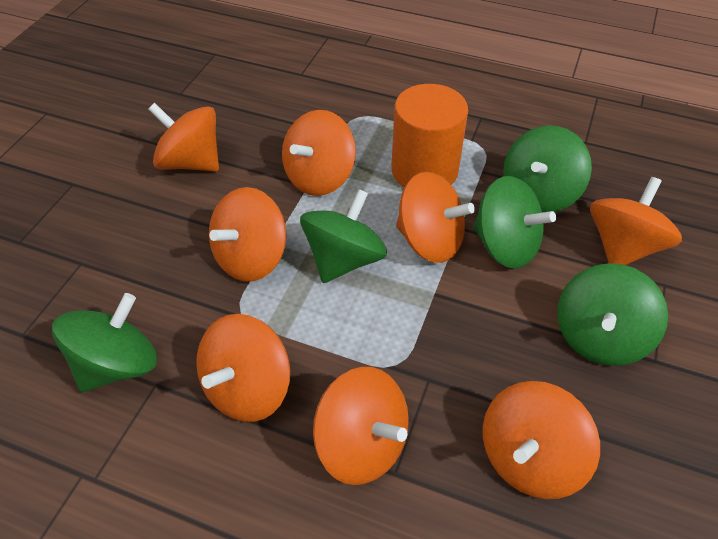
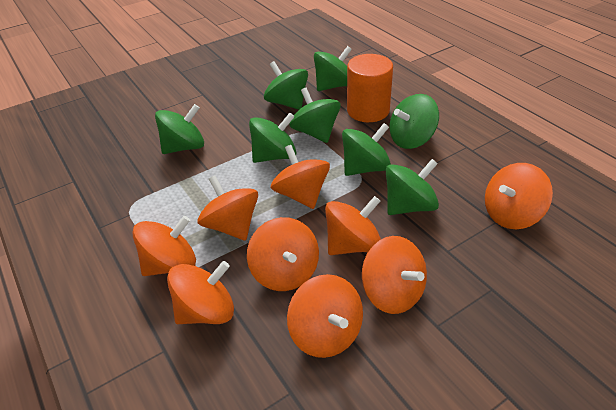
green spinning top: 5 -> 8
orange spinning top: 8 -> 9

